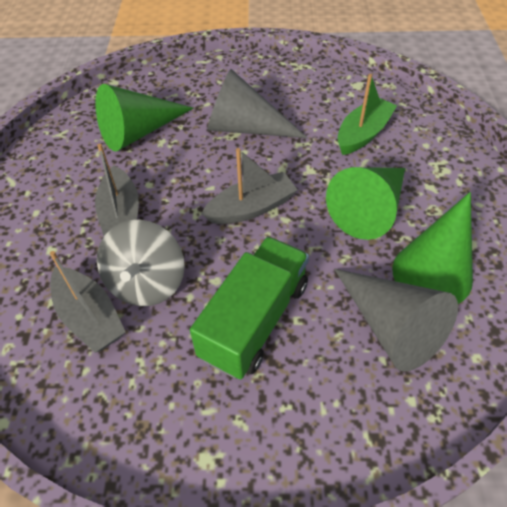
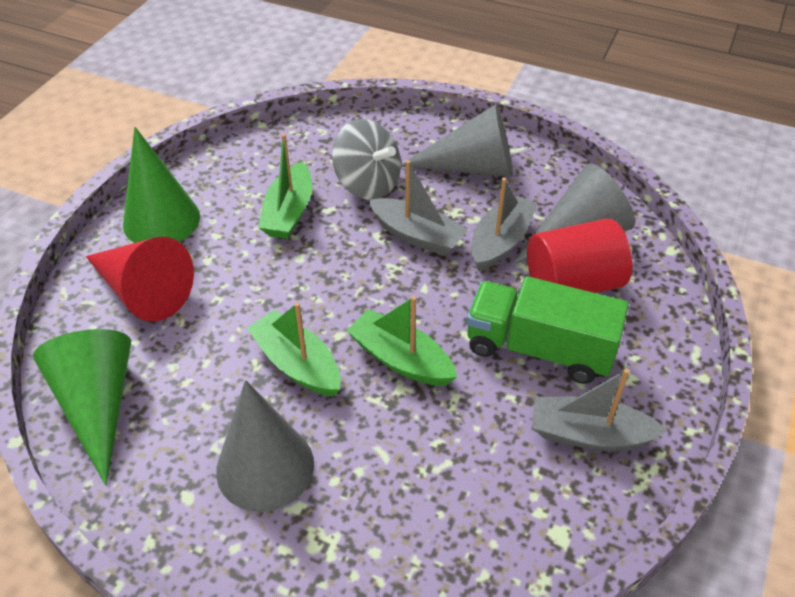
green boat: 1 -> 3
green cone: 3 -> 2
grey cone: 2 -> 3
red cone: 0 -> 1
red cylinder: 0 -> 1

